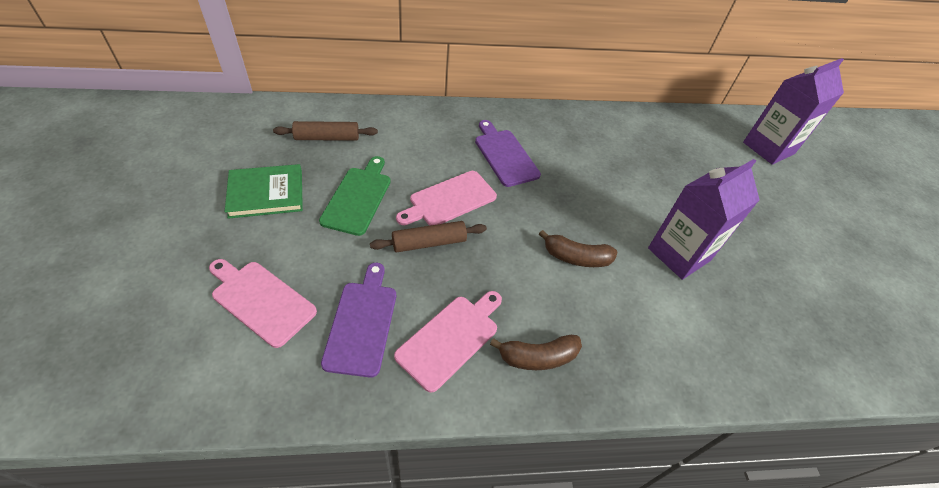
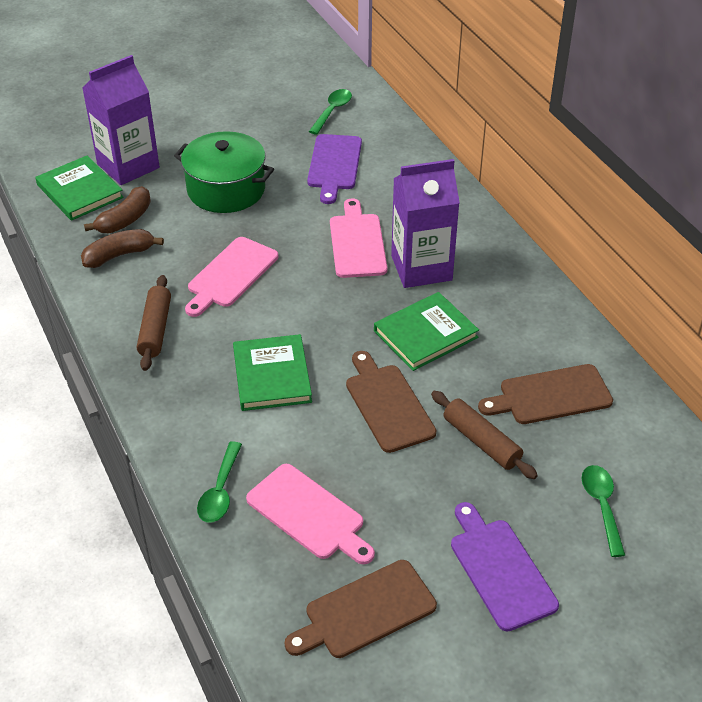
brown cutting board: 0 -> 3
green book: 1 -> 3
green cutting board: 1 -> 0
green pot: 0 -> 1
green spoon: 0 -> 3

